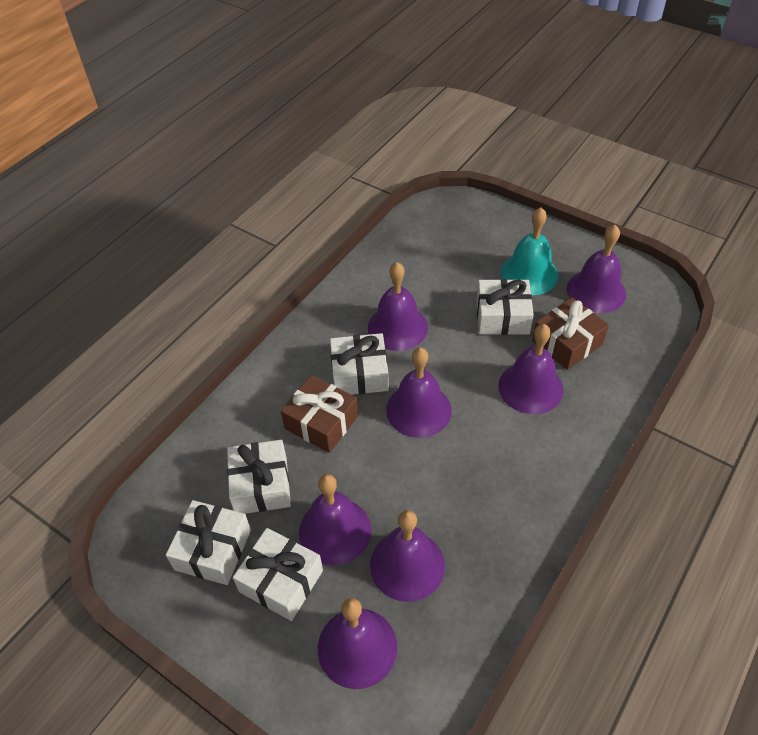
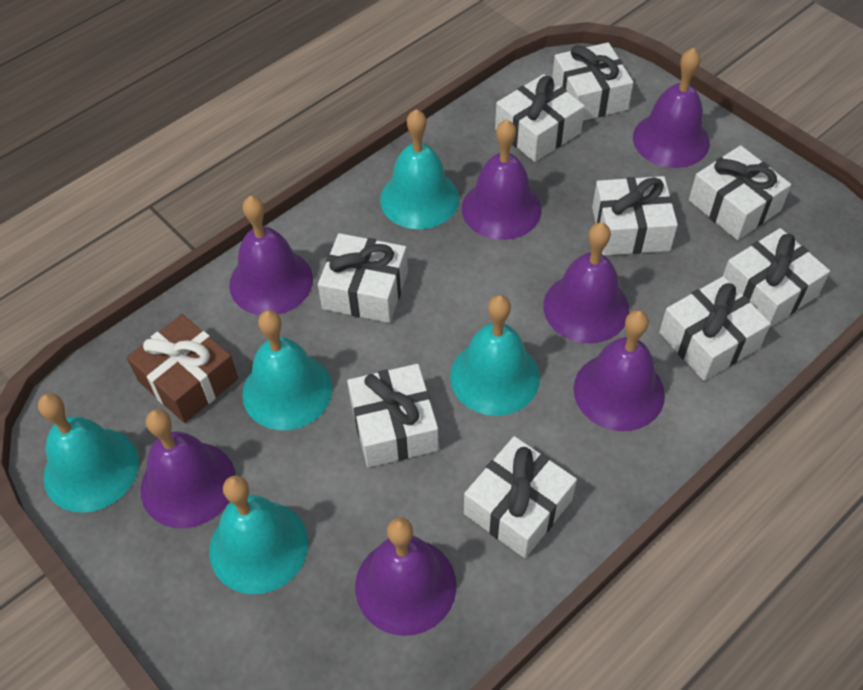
brown gift: 2 -> 1
turquoise bell: 1 -> 5
white gift: 5 -> 9

